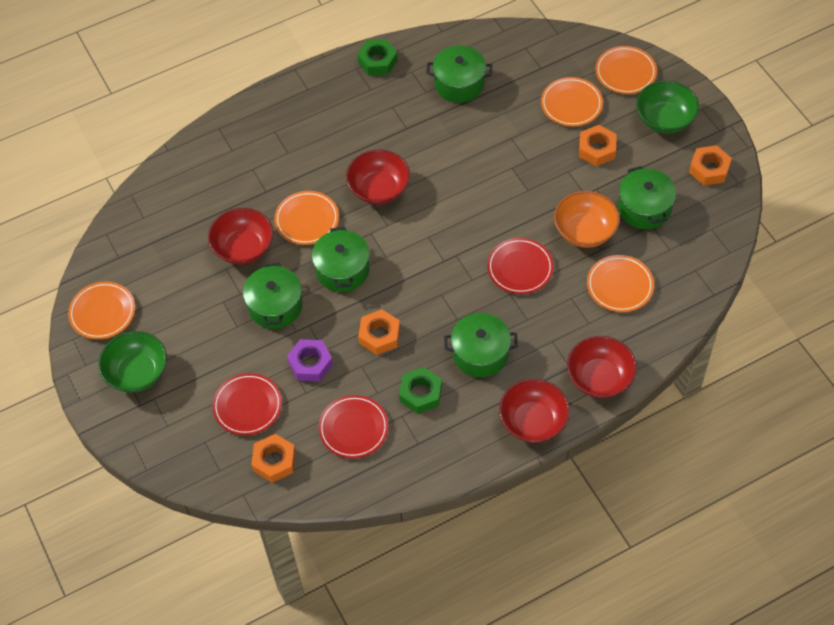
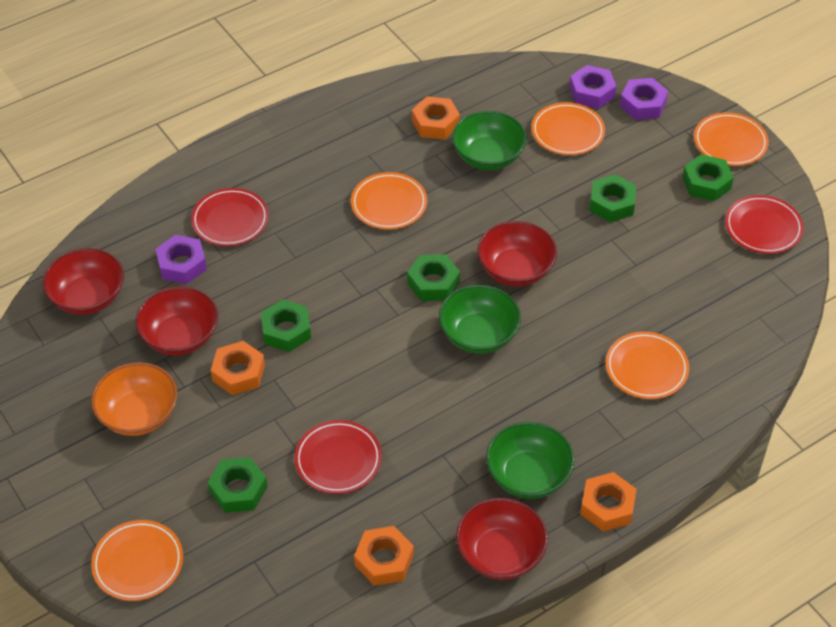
green bowl: 2 -> 3
green nut: 2 -> 5
green pot: 5 -> 0
purple nut: 1 -> 3

